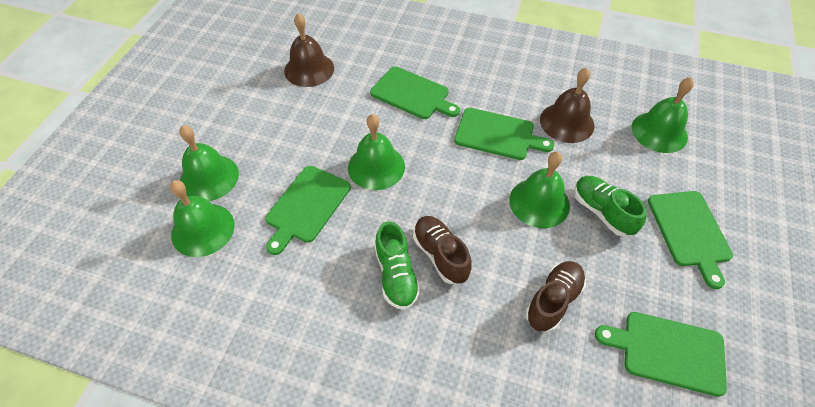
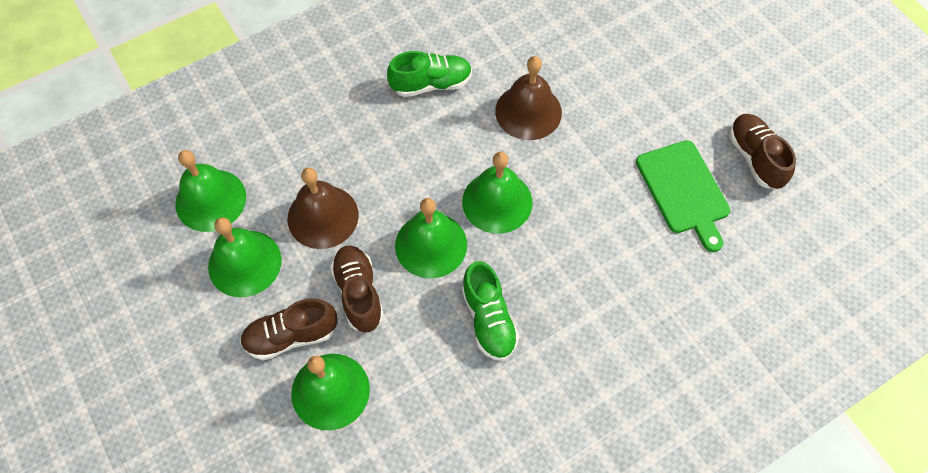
brown shoe: 2 -> 3
green cutting board: 5 -> 1

